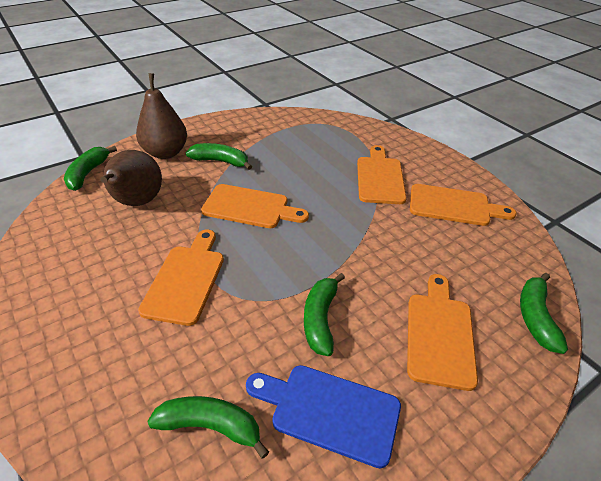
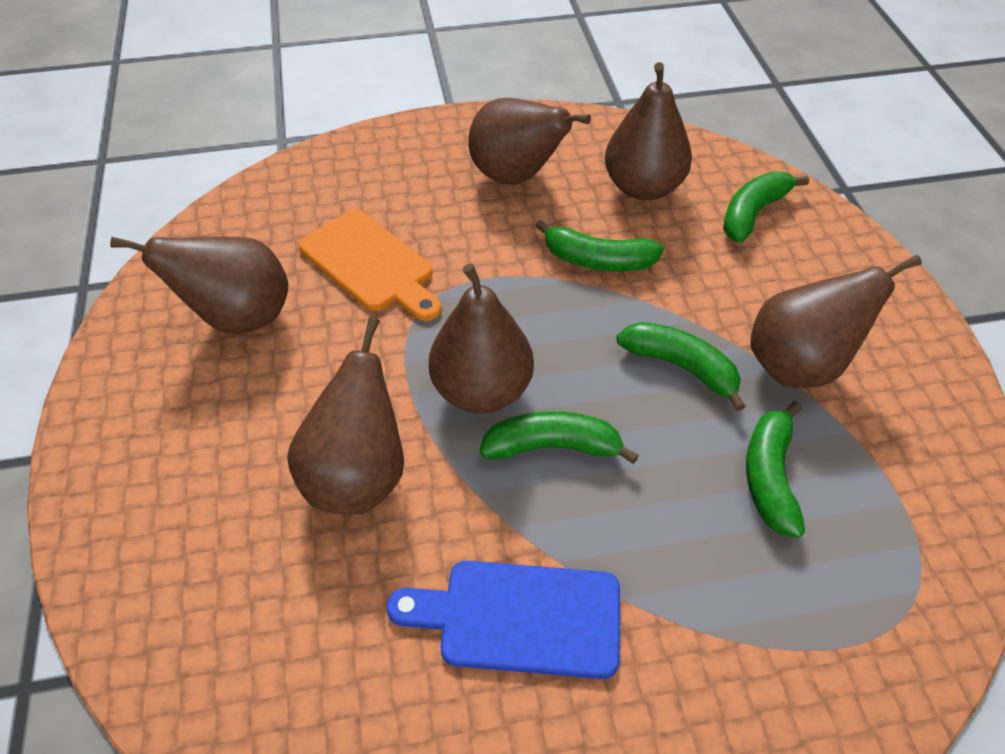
brown pear: 2 -> 6
orange cutting board: 5 -> 1

